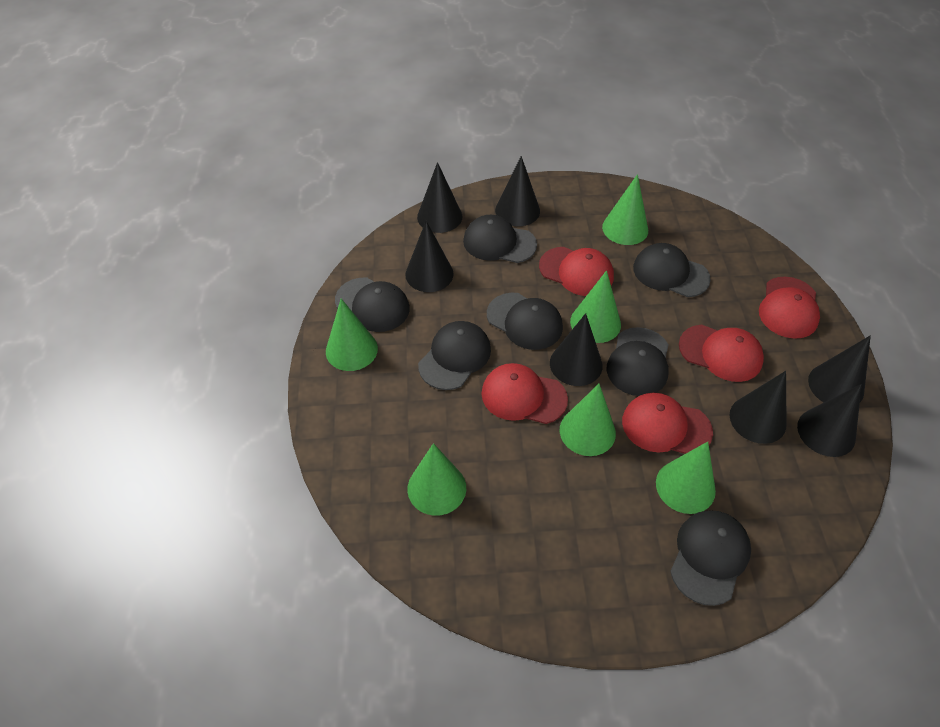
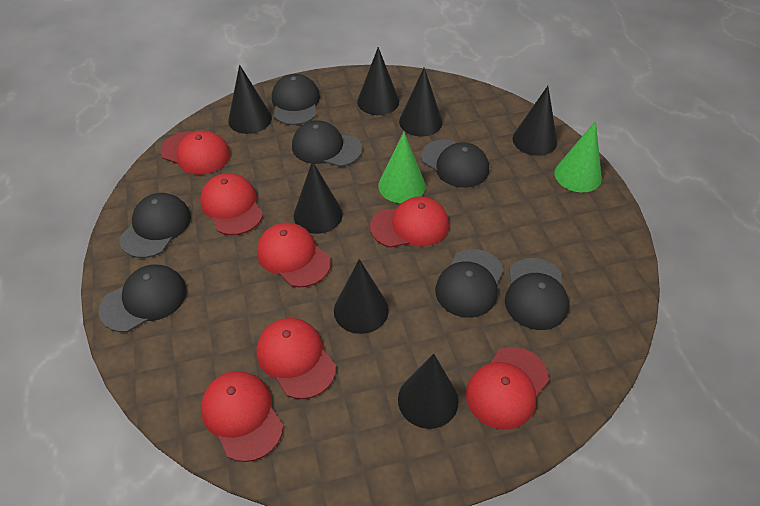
green cone: 6 -> 2
red cap: 5 -> 7

